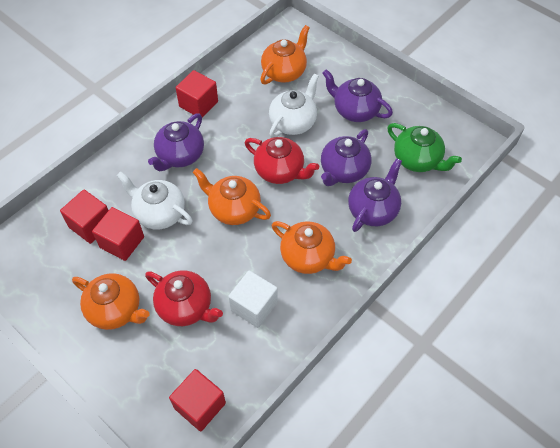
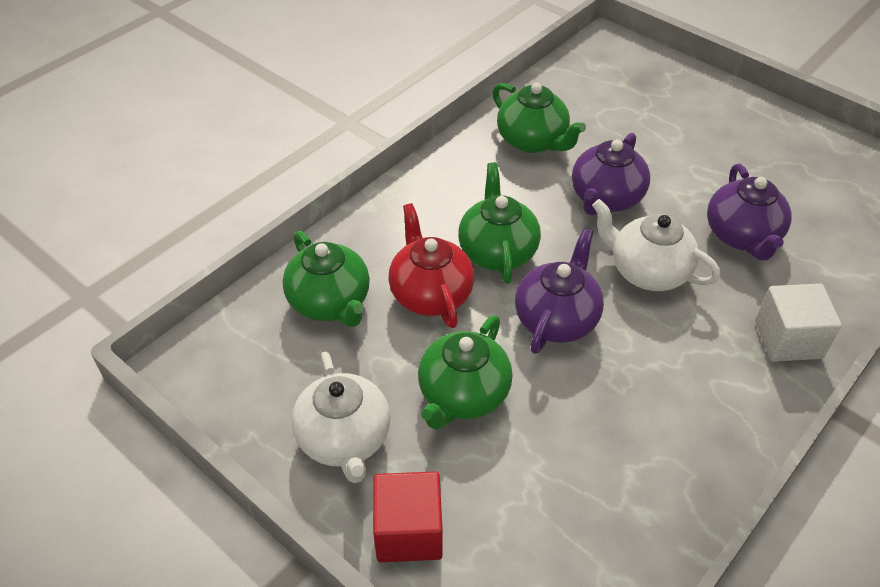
green teapot: 1 -> 4
orange teapot: 4 -> 0
purple teapot: 4 -> 3
red cube: 4 -> 1
red teapot: 2 -> 1

